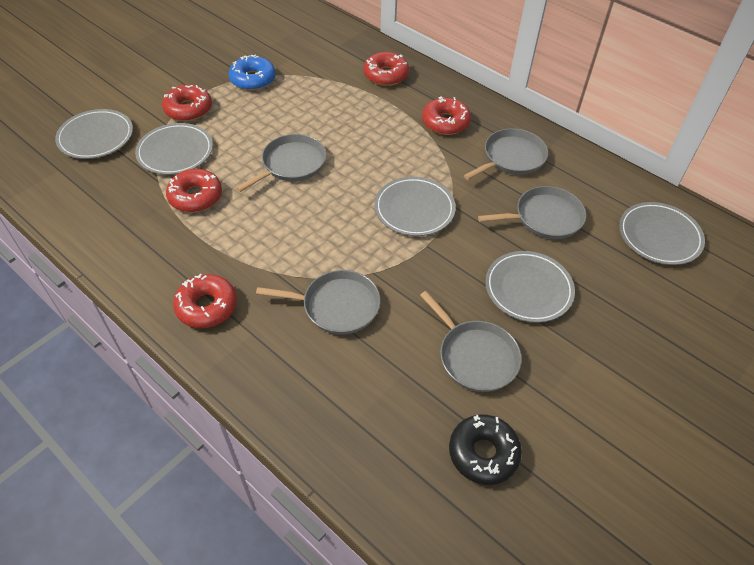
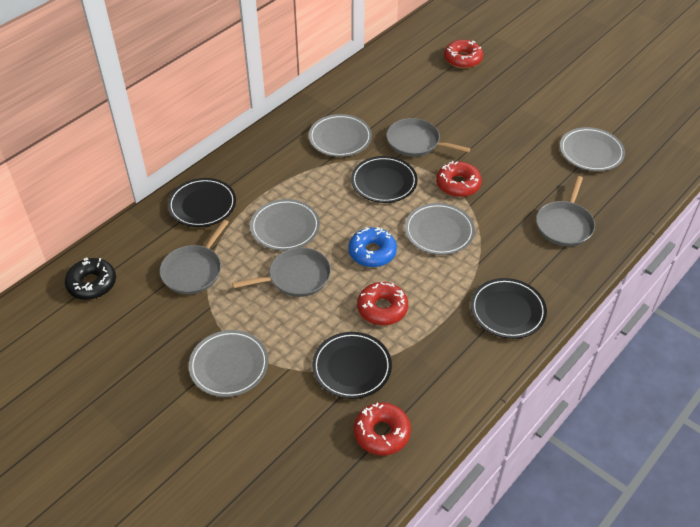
black plate: 0 -> 4
grey pan: 5 -> 4
red donut: 5 -> 4

